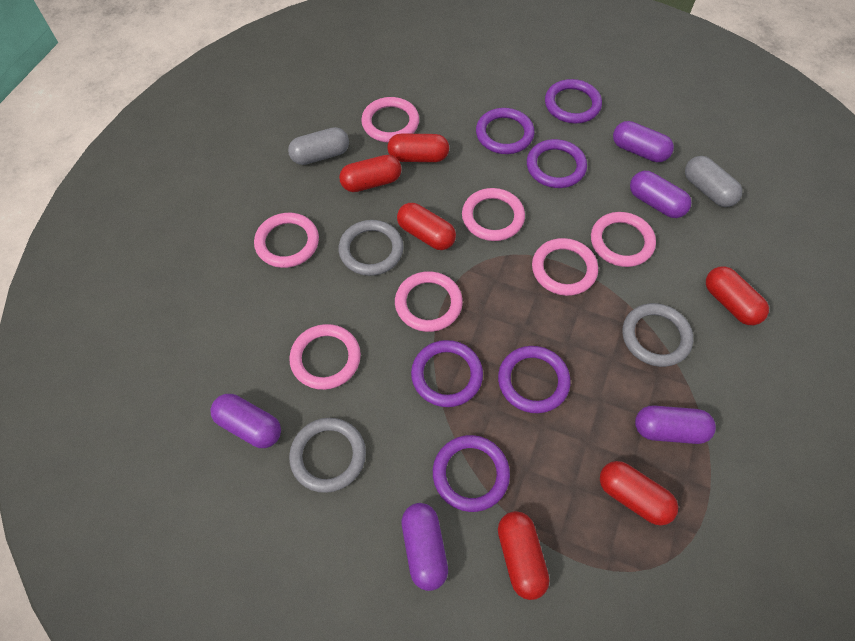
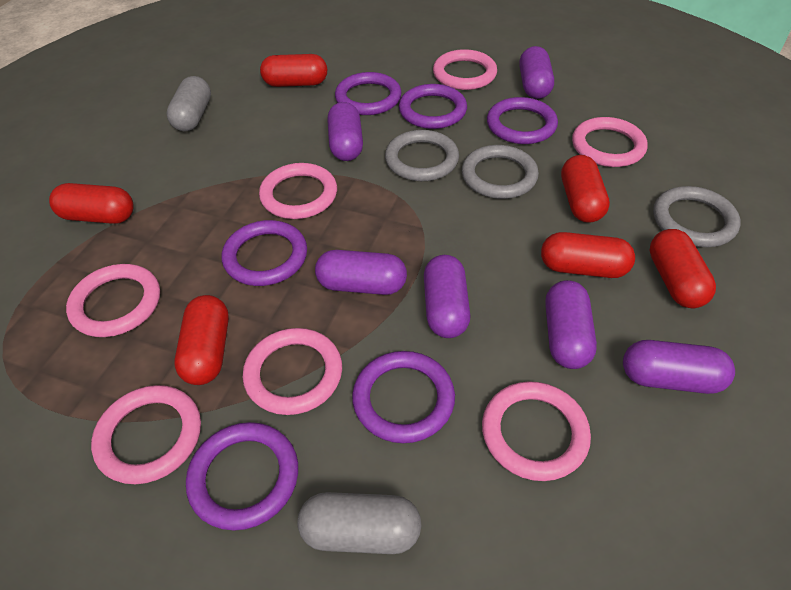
purple capsule: 5 -> 6

